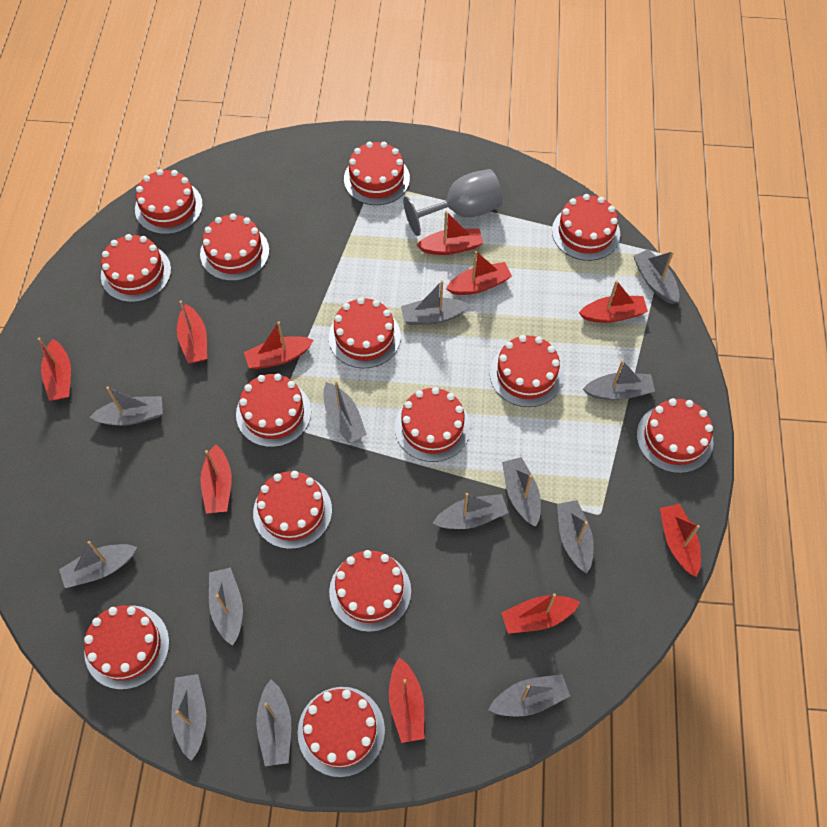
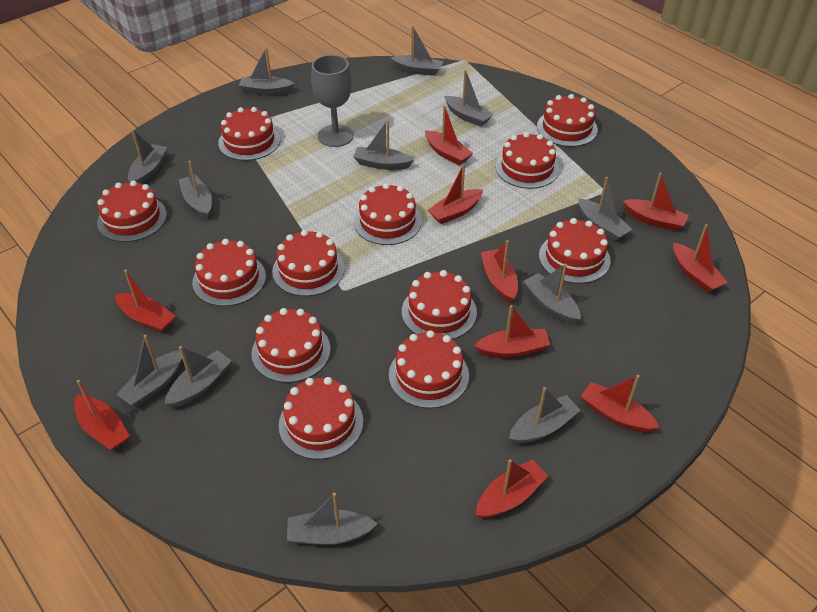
grey boat: 13 -> 12
red cake: 14 -> 12

